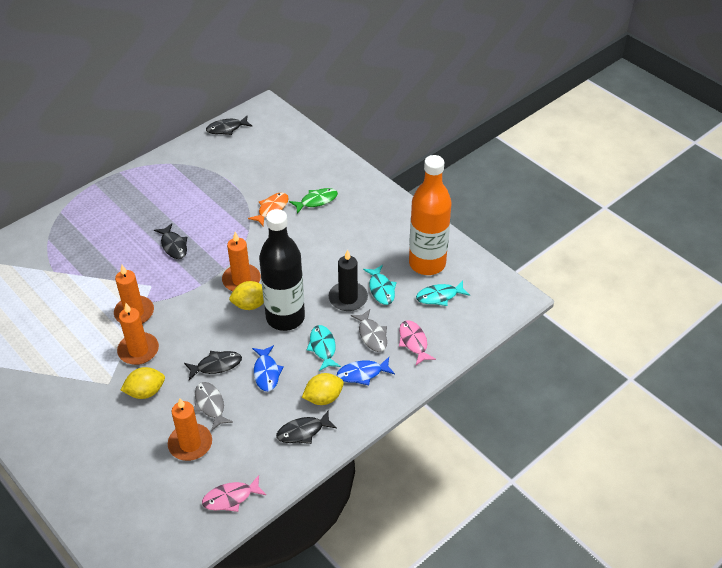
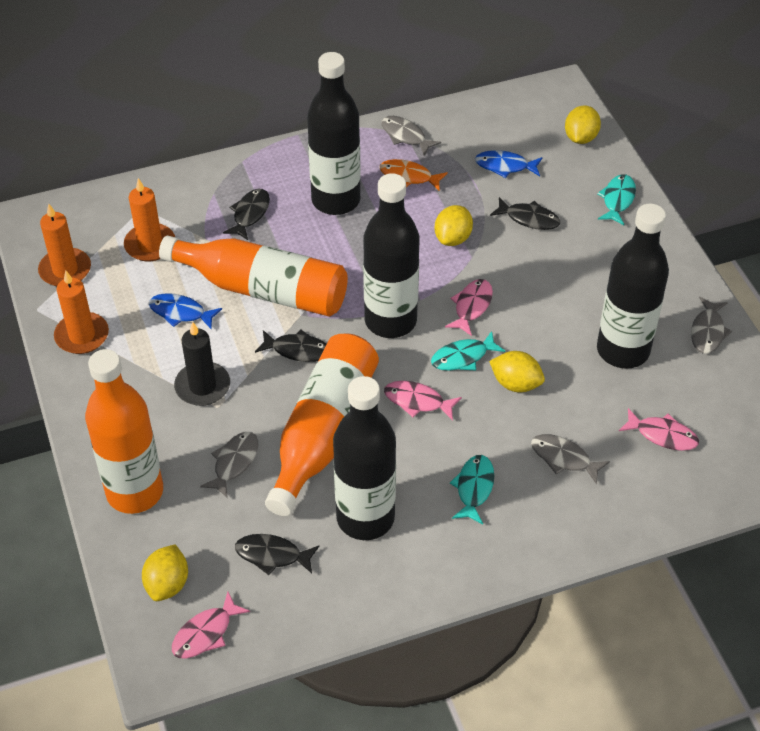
black bottle: 1 -> 4
green fish: 1 -> 0
grey fish: 2 -> 4
orange bottle: 1 -> 3
orange candle: 4 -> 3
pink fish: 2 -> 4
yellow lemon: 3 -> 4

